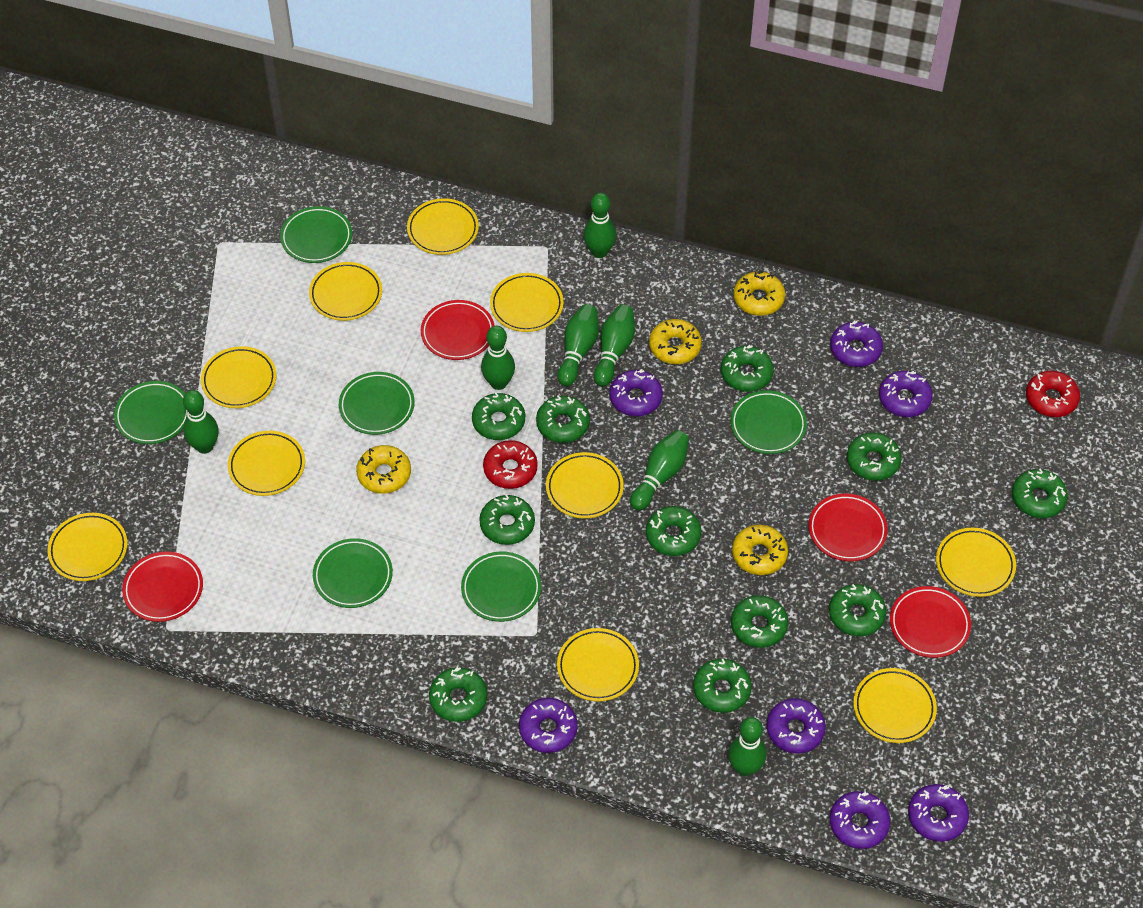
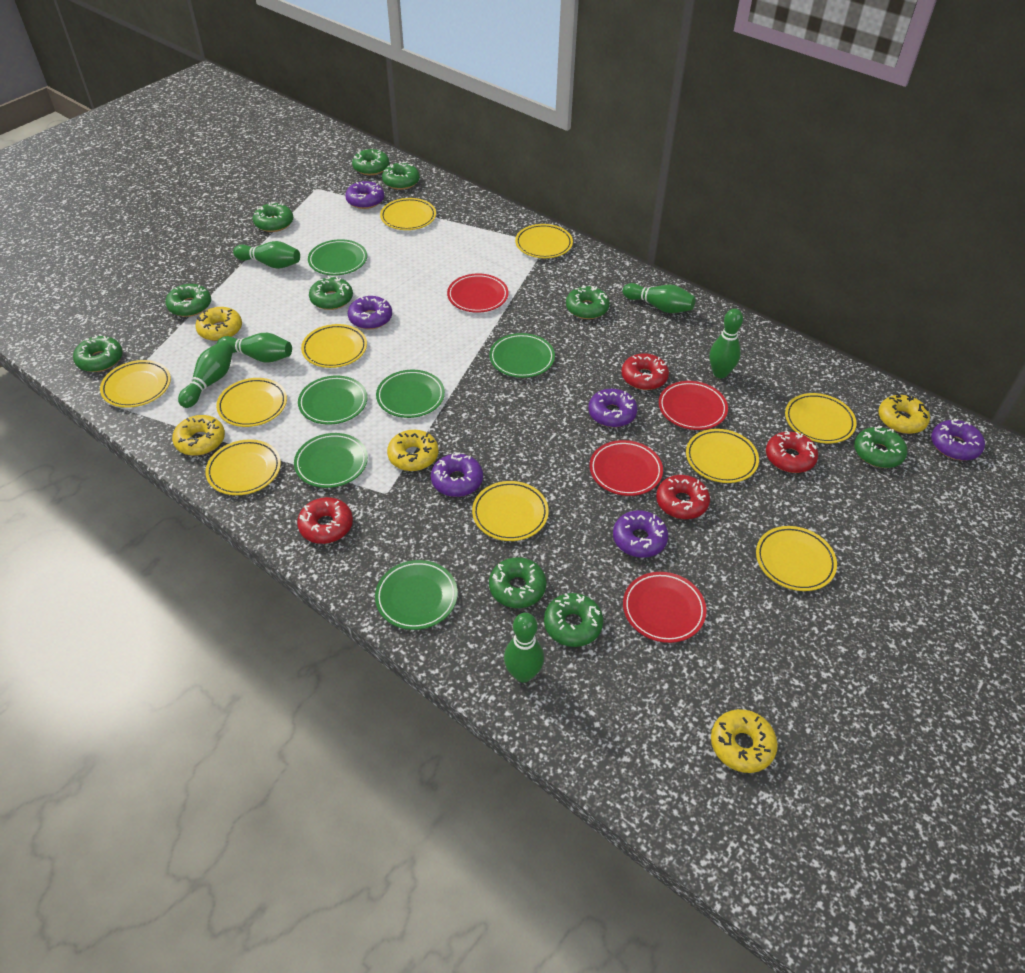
green bowling pin: 7 -> 6
green donut: 11 -> 10
purple donut: 7 -> 6
red donut: 2 -> 4
yellow donut: 4 -> 5

